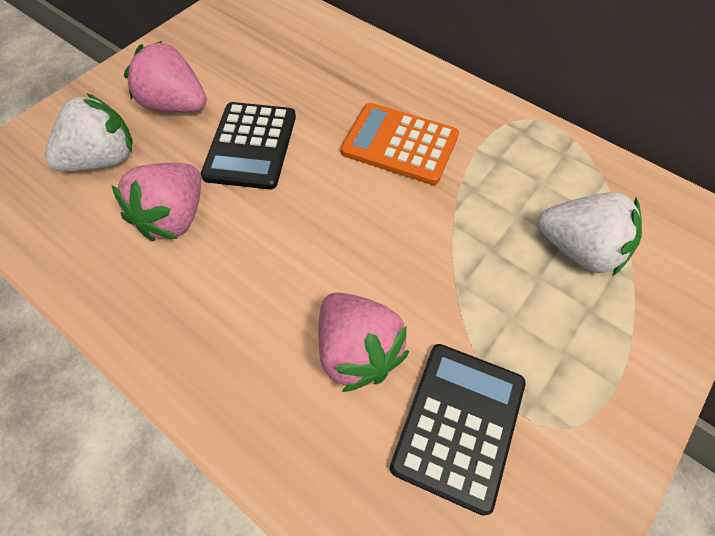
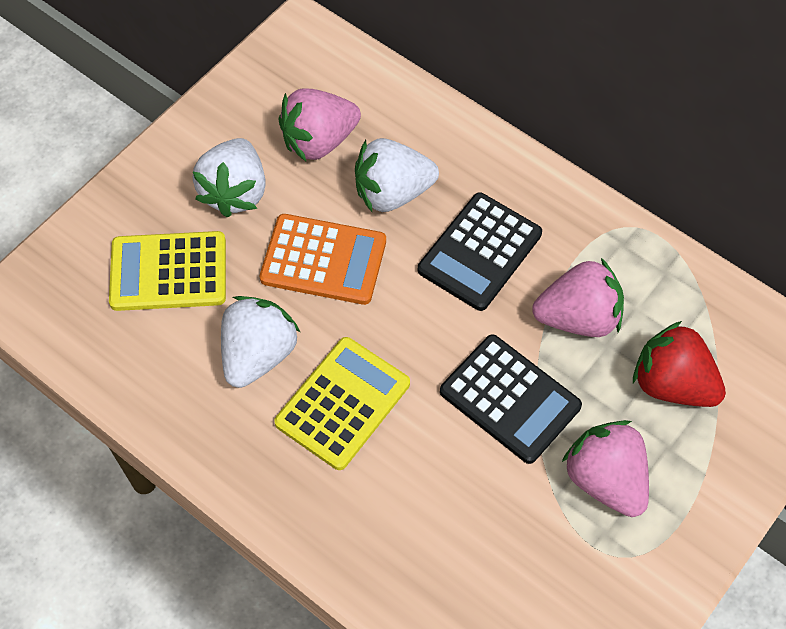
red strawberry: 0 -> 1
white strawberry: 2 -> 3
yellow calculator: 0 -> 2

